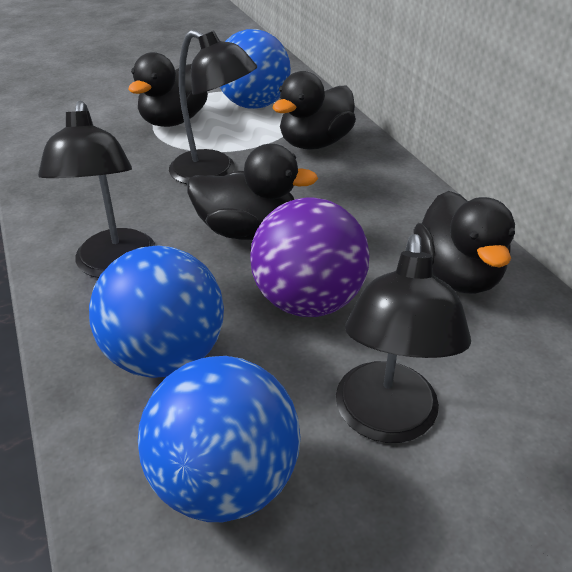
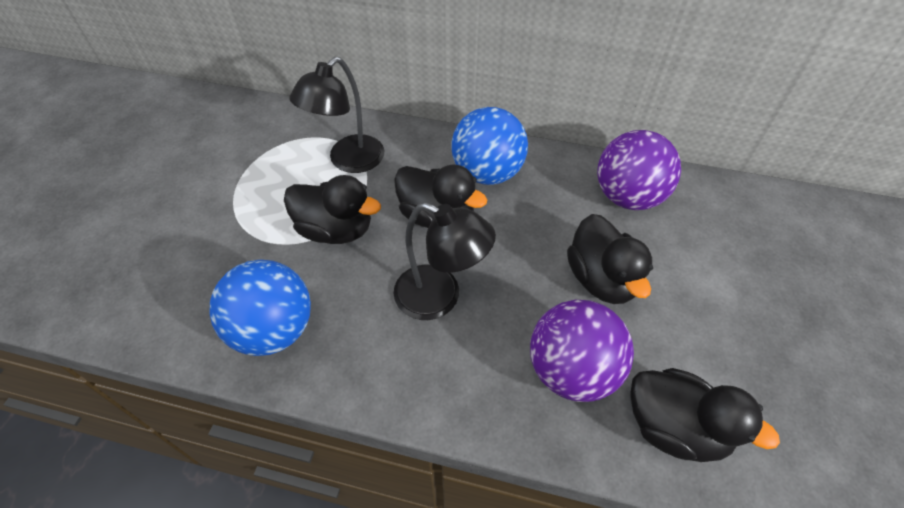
black lamp: 3 -> 2
blue ball: 3 -> 2
purple ball: 1 -> 2

